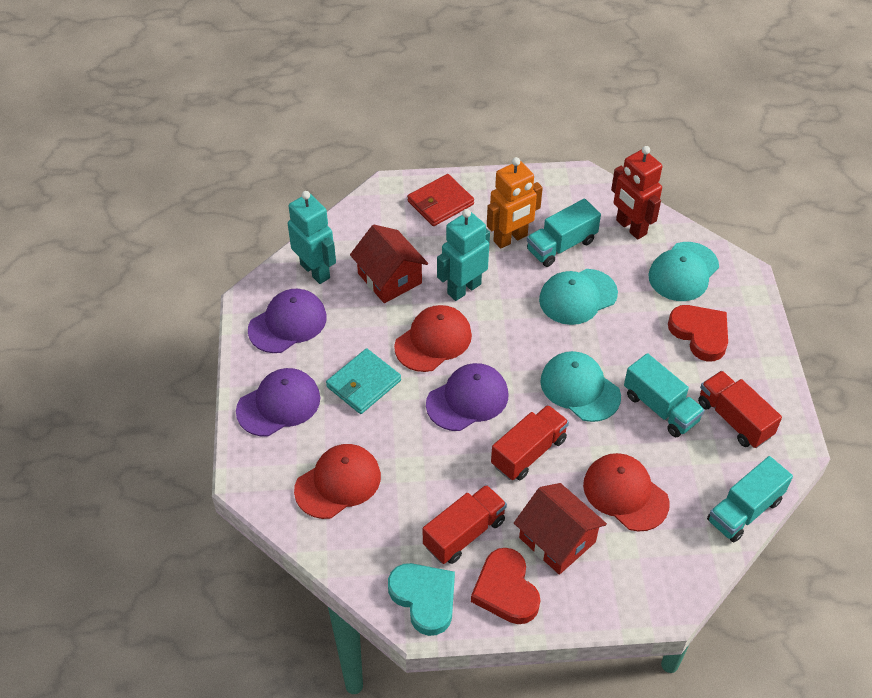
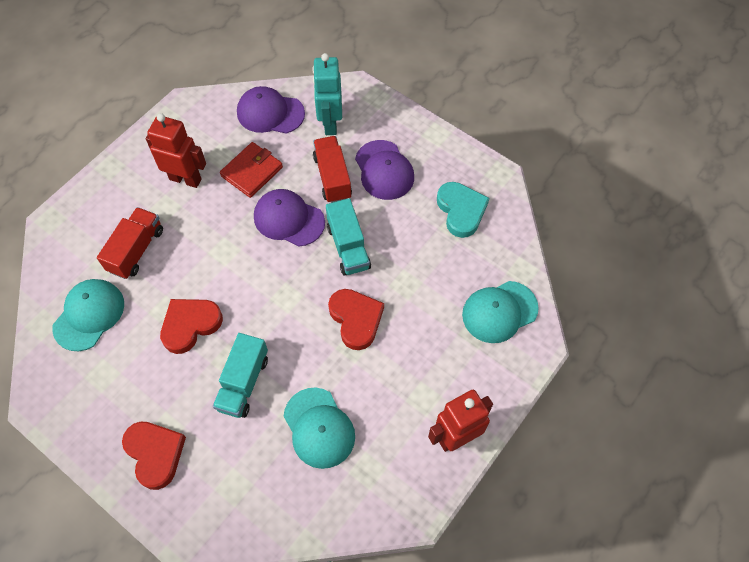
orange robot: 1 -> 0
red cap: 3 -> 0
red heart: 2 -> 3
red house: 2 -> 0
red robot: 1 -> 2
red truck: 3 -> 2
turquoise robot: 2 -> 1
turquoise truck: 3 -> 2
turquoise wallet: 1 -> 0

